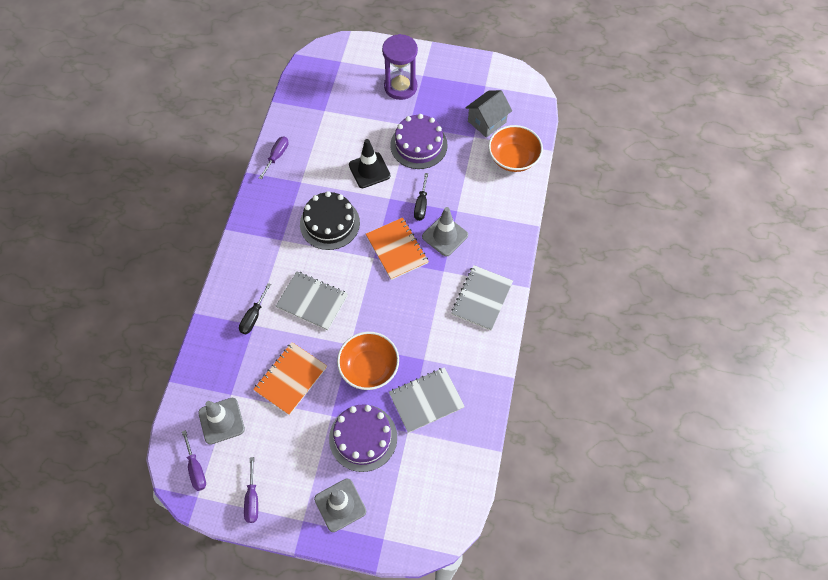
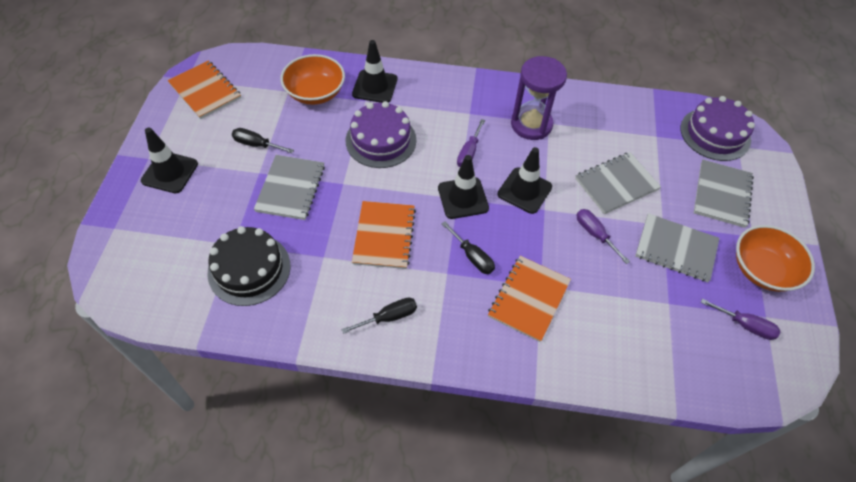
black screwdriver: 2 -> 3
black traffic cone: 1 -> 4
grey house: 1 -> 0
grey notebook: 3 -> 4
grey traffic cone: 3 -> 0
orange notebook: 2 -> 3

